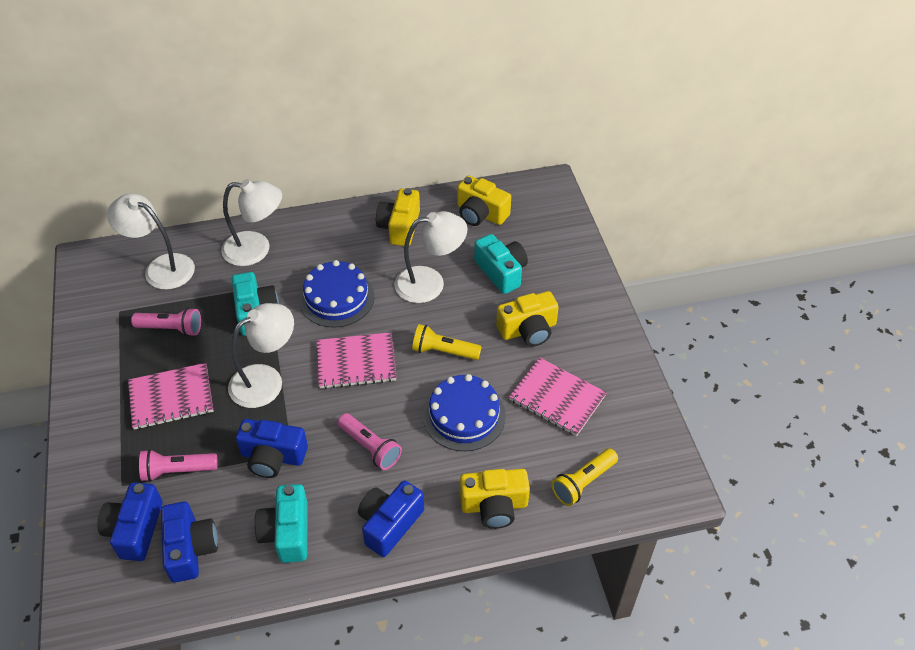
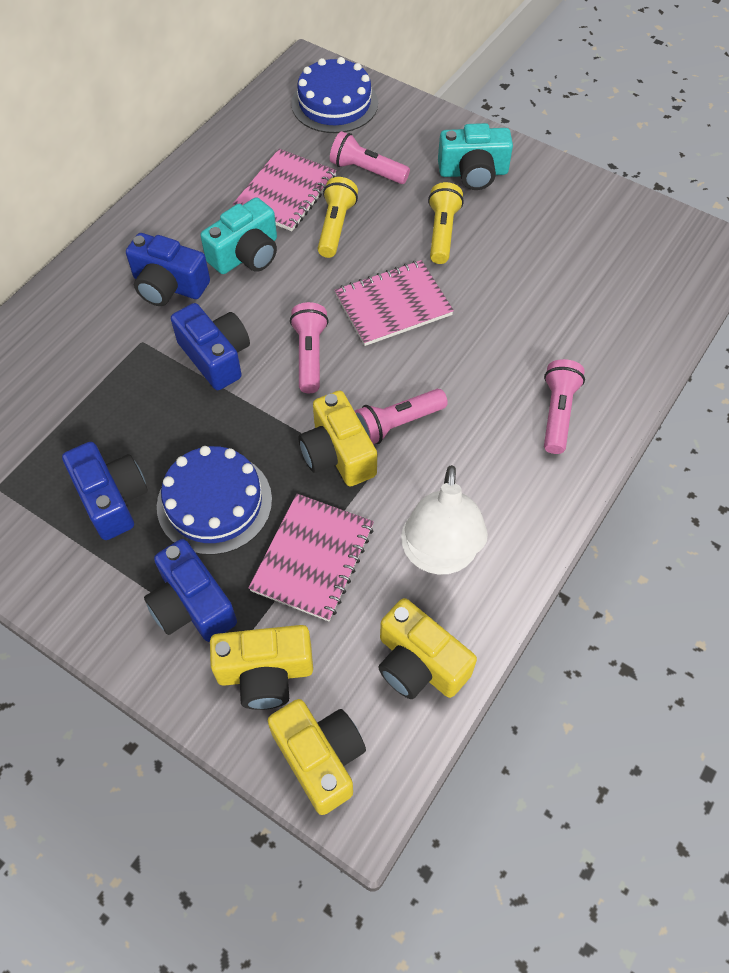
pink flashlight: 3 -> 4
turquoise camera: 3 -> 2
white lamp: 4 -> 1

